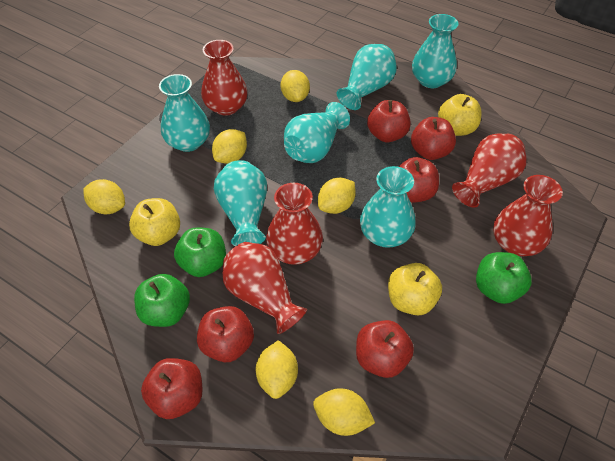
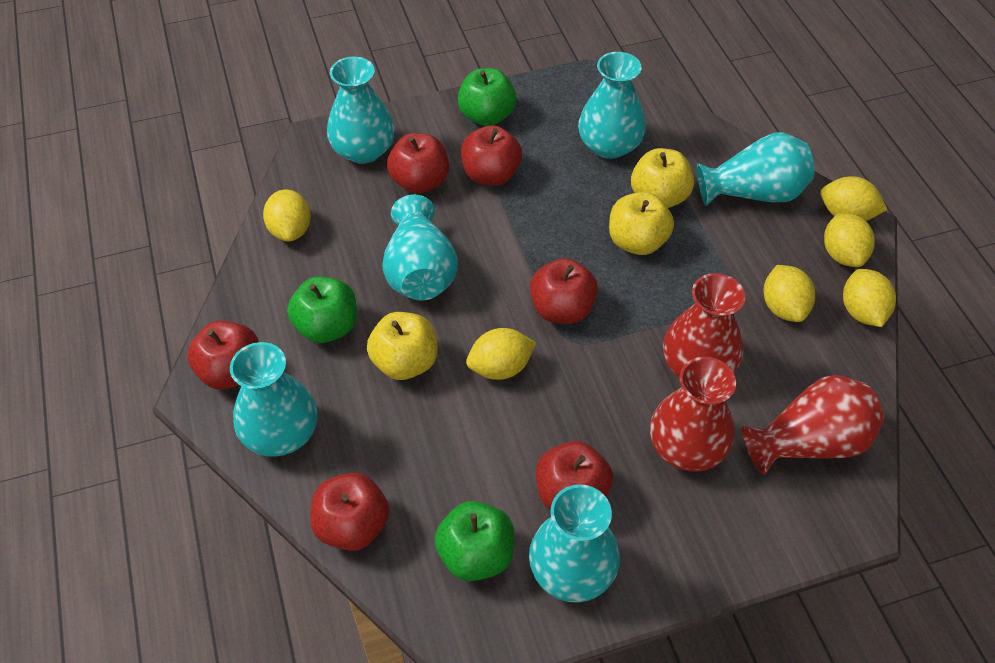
red vase: 5 -> 3

